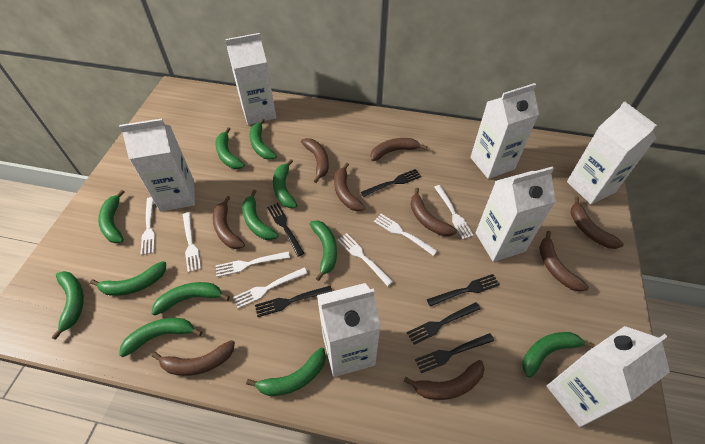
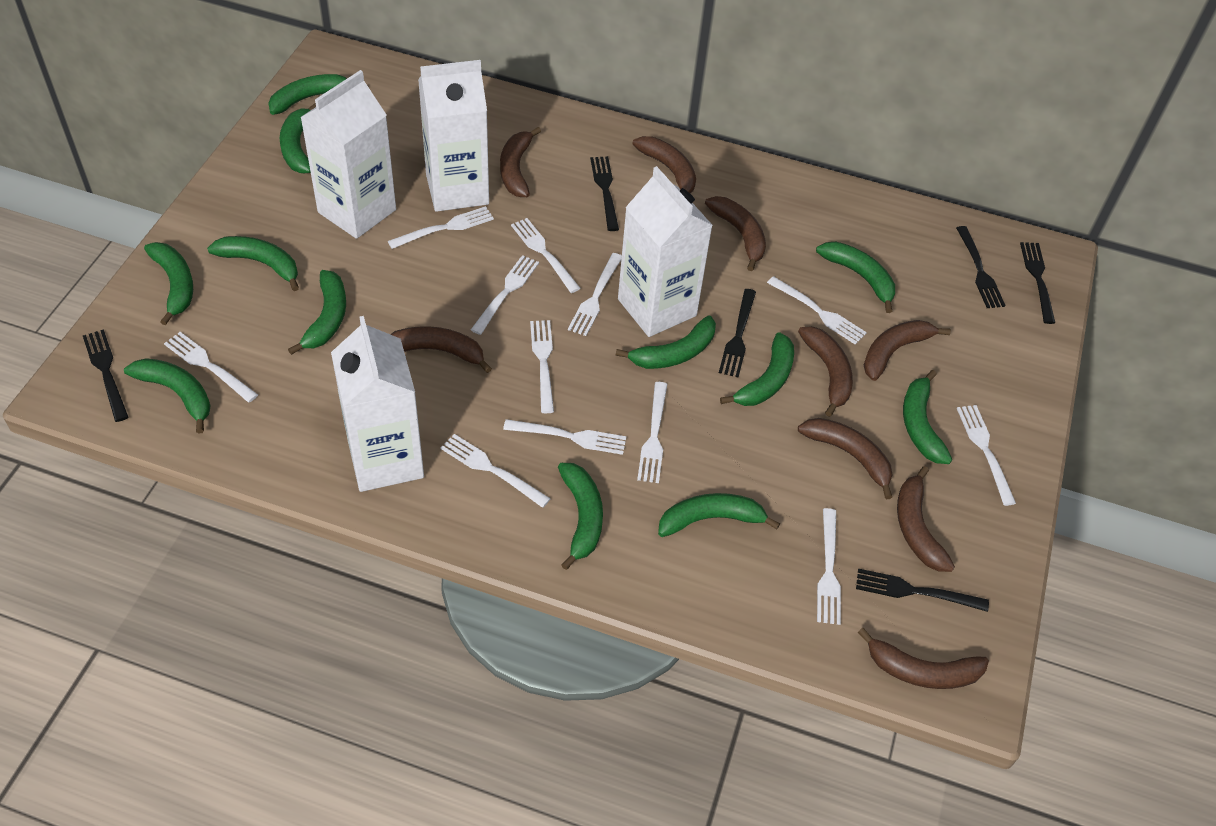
white carton: 7 -> 4
white fork: 7 -> 12

